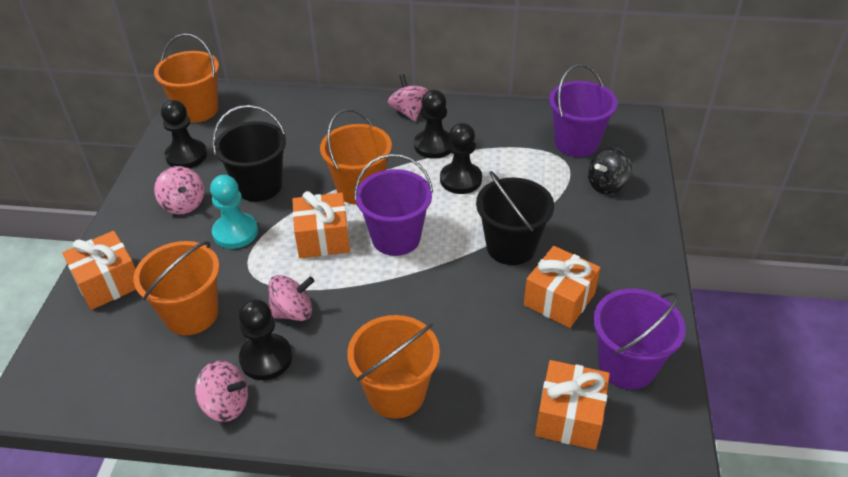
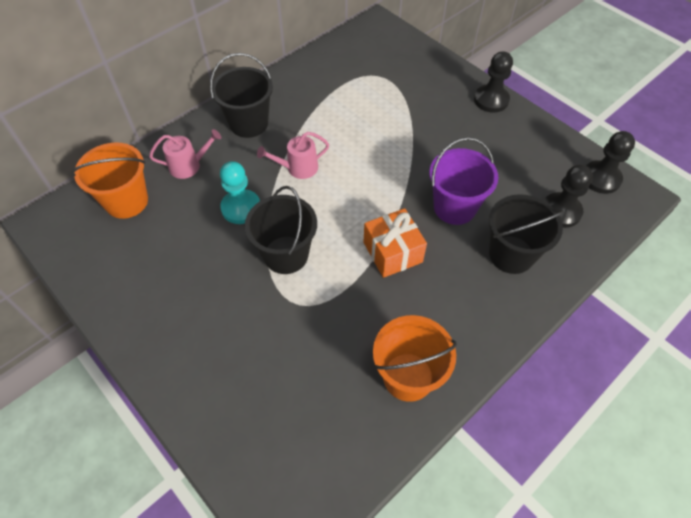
black bucket: 2 -> 3
black pawn: 4 -> 3
black spinning top: 1 -> 0
orange bucket: 4 -> 2
orange gift: 4 -> 1
pink spinning top: 4 -> 0
pink watering can: 0 -> 2
purple bucket: 3 -> 1

